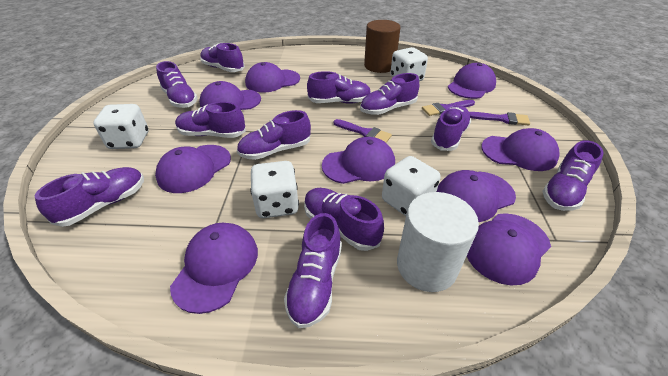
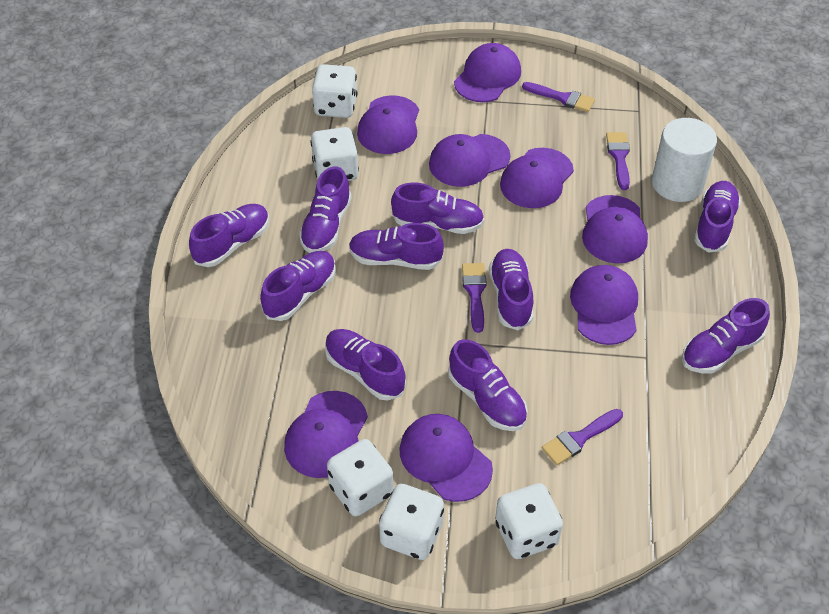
brown cylinder: 1 -> 0
purple brush: 3 -> 4
purple cap: 9 -> 8
purple shoe: 11 -> 10
white dice: 4 -> 5

